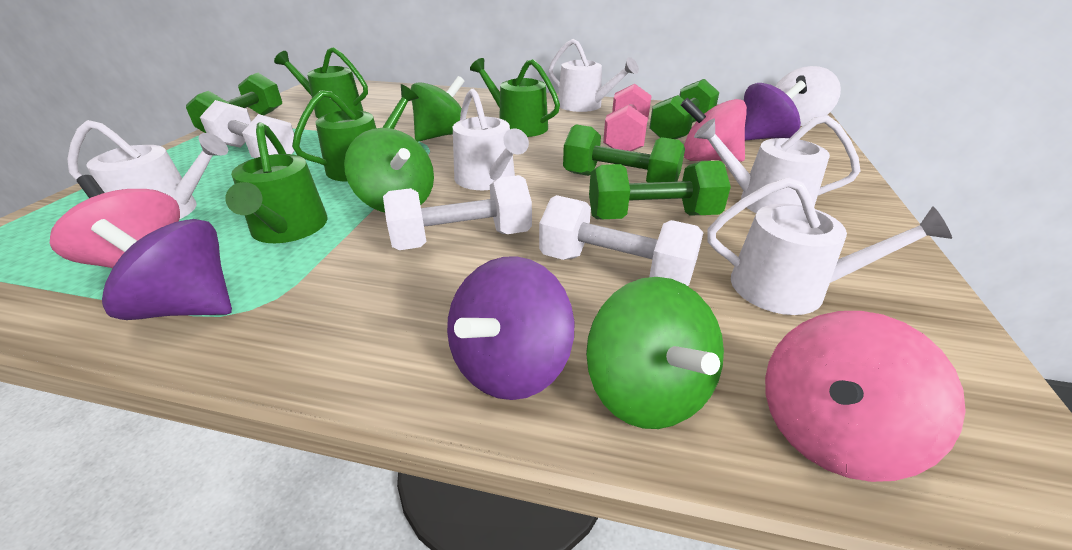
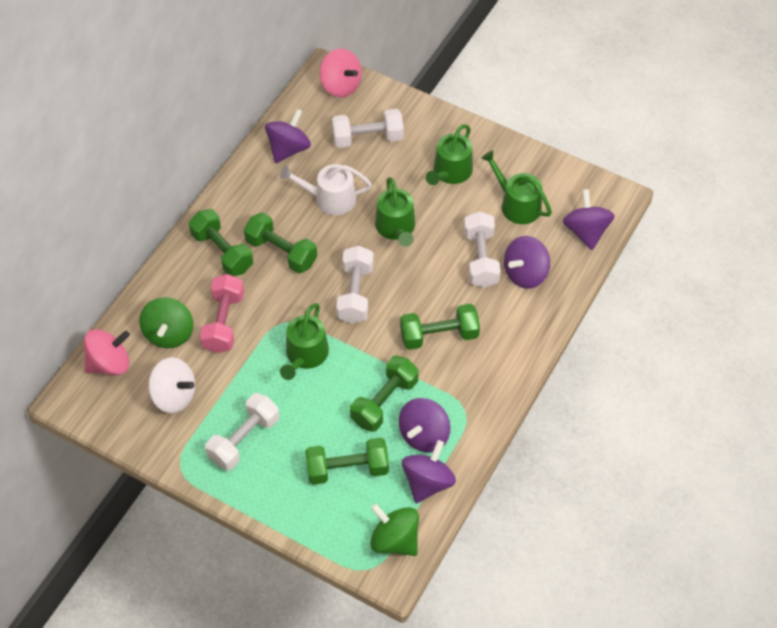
green dumbbell: 4 -> 5
green spinning top: 3 -> 2
pink spinning top: 3 -> 2
purple spinning top: 3 -> 5
white dumbbell: 3 -> 4
white watering can: 5 -> 1

